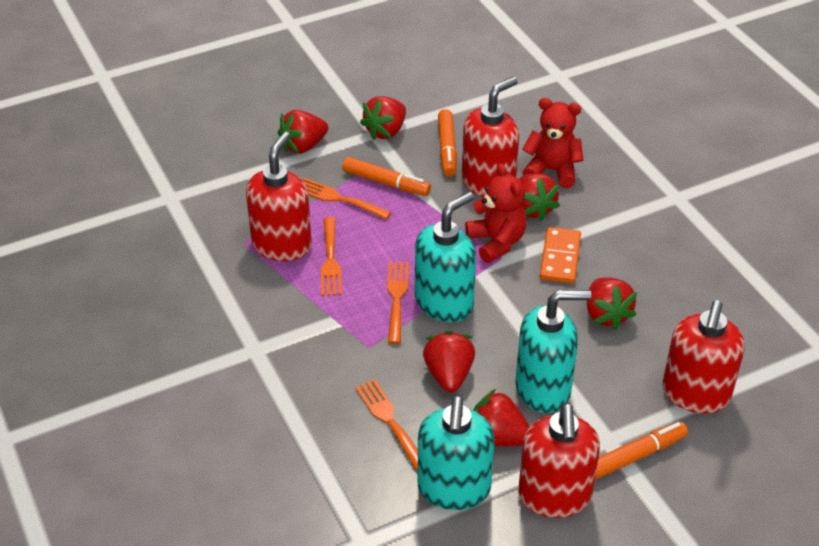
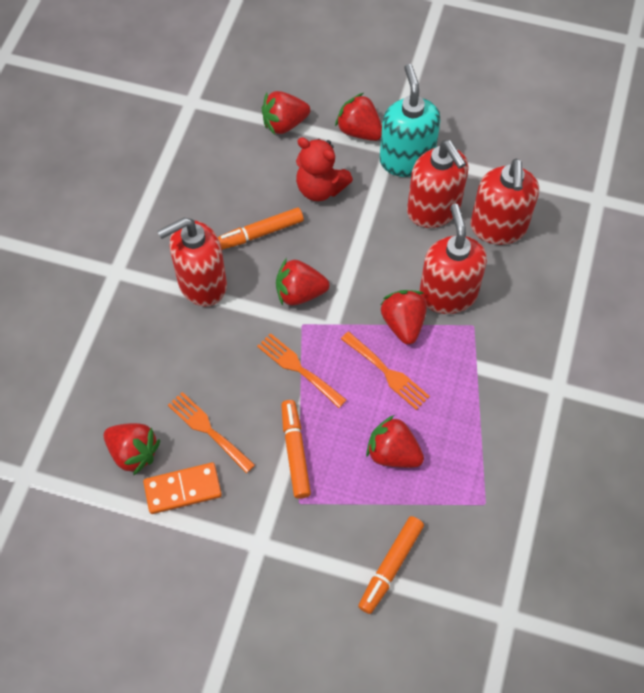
orange fork: 4 -> 3
red teddy bear: 2 -> 1
turquoise soap dispenser: 3 -> 1

